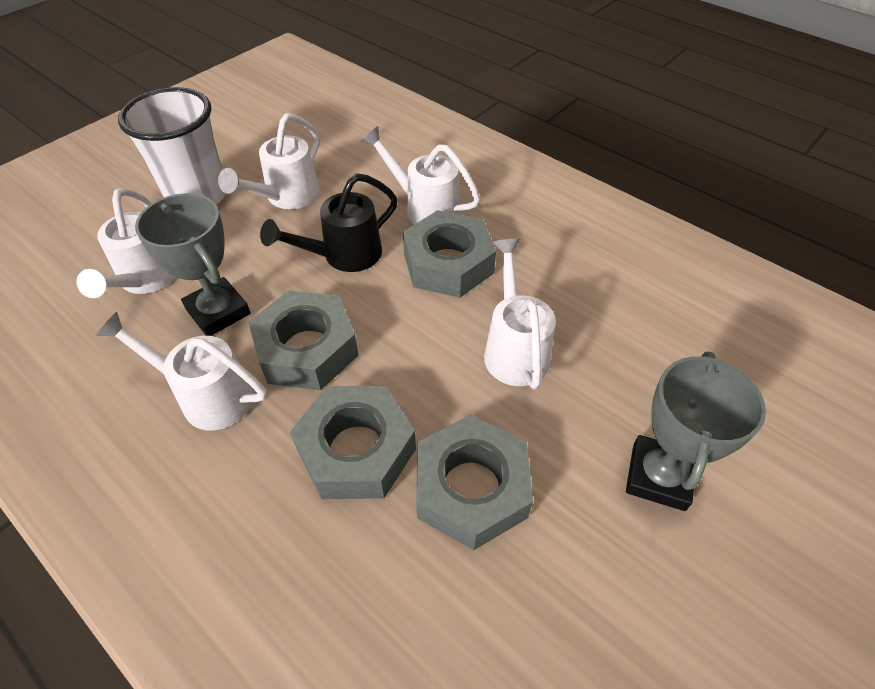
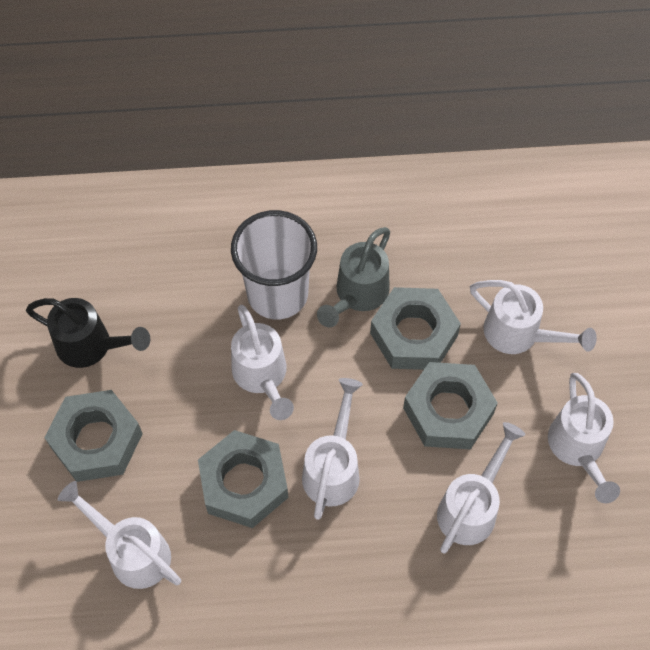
grey trophy: 2 -> 0
grey watering can: 0 -> 1
white watering can: 5 -> 6

